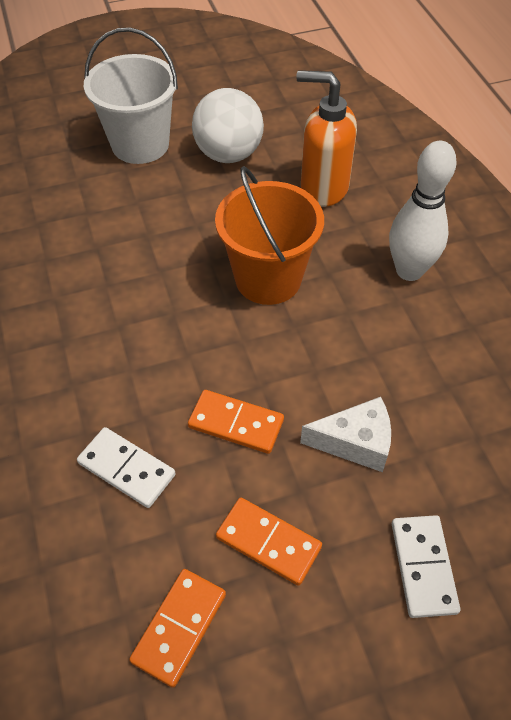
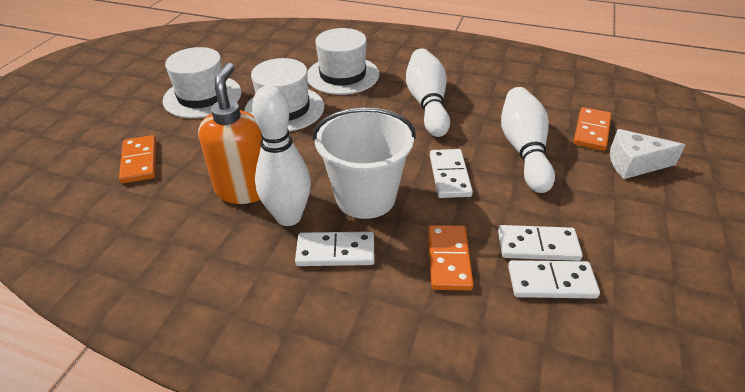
orange bucket: 1 -> 0
white ball: 1 -> 0
white bowling pin: 1 -> 3
white domino: 2 -> 4
white hat: 0 -> 3

